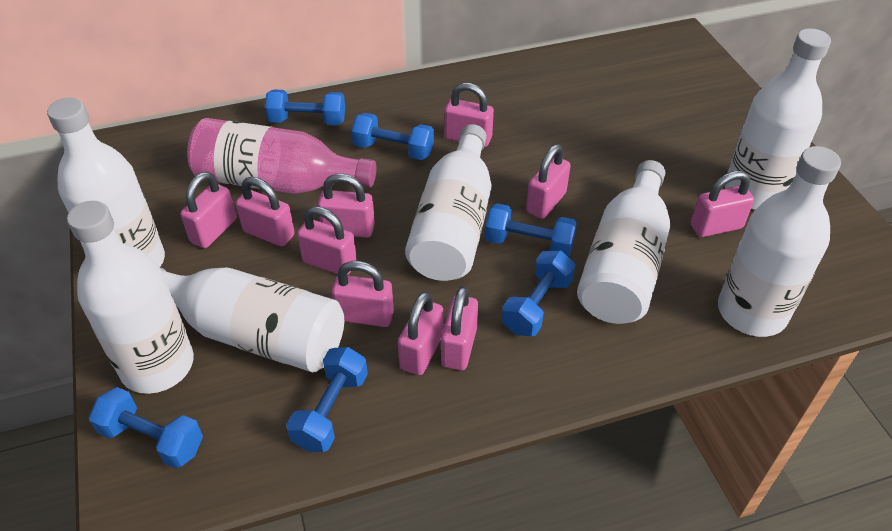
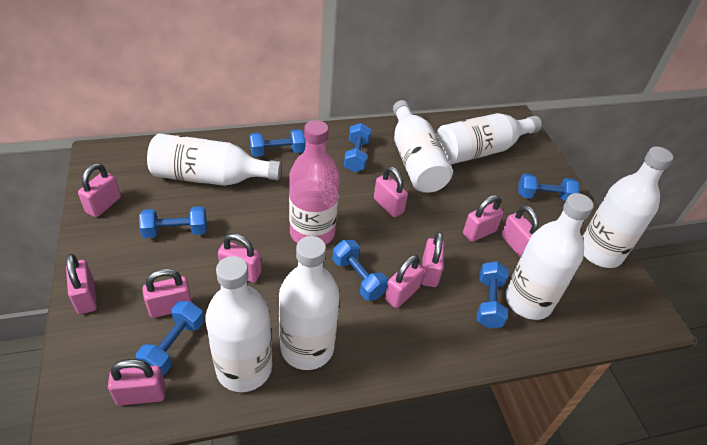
blue dumbbell: 6 -> 7

